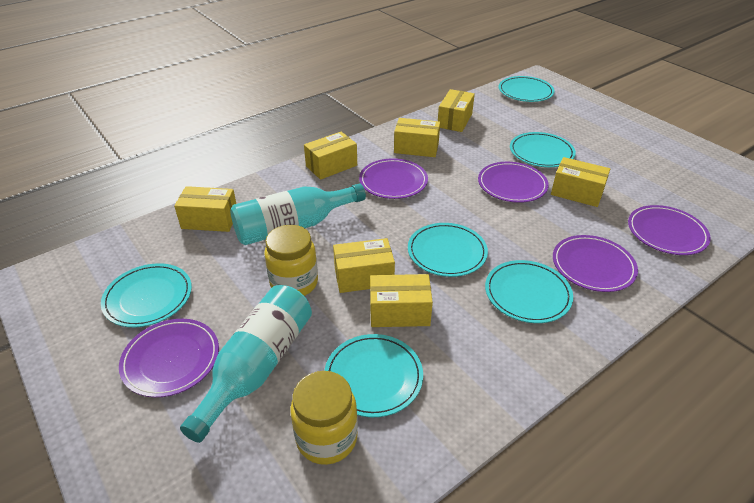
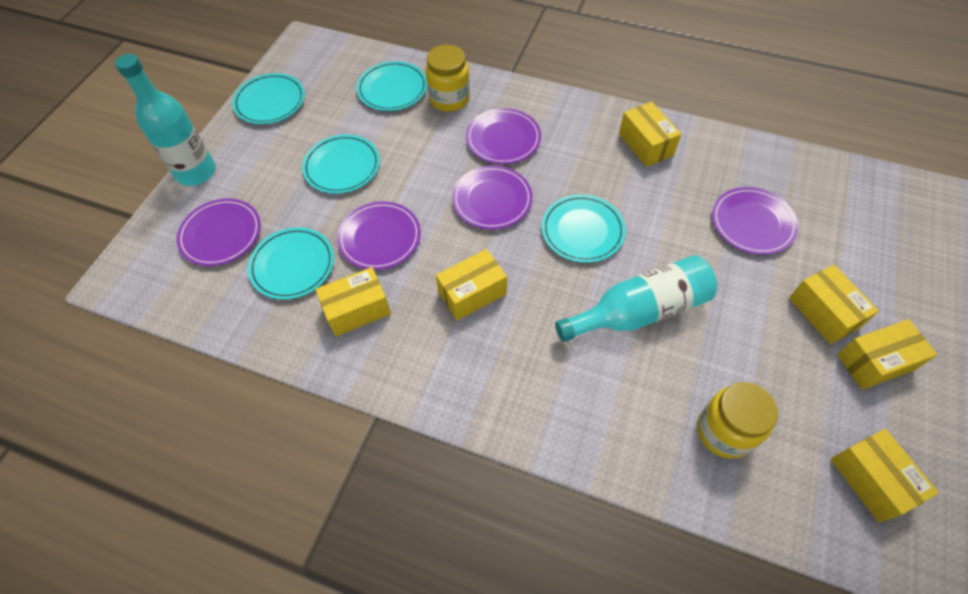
turquoise plate: 6 -> 5
yellow box: 7 -> 6

